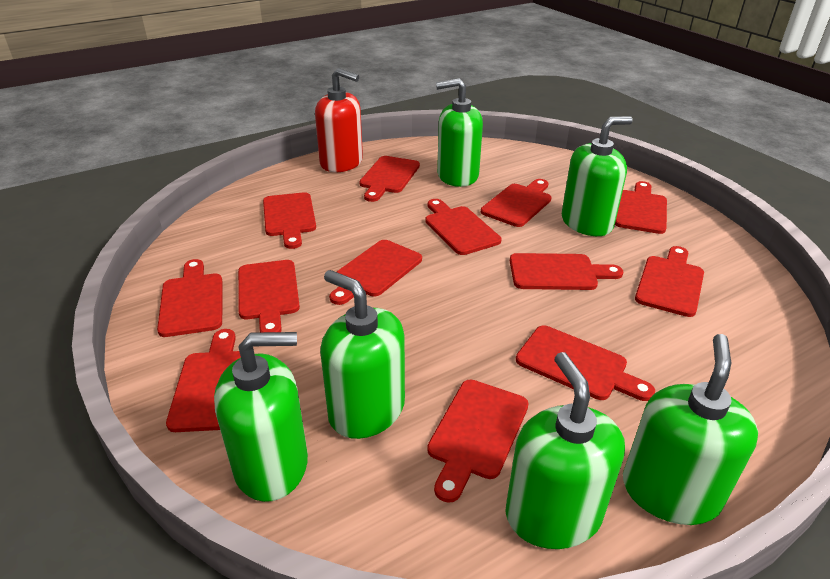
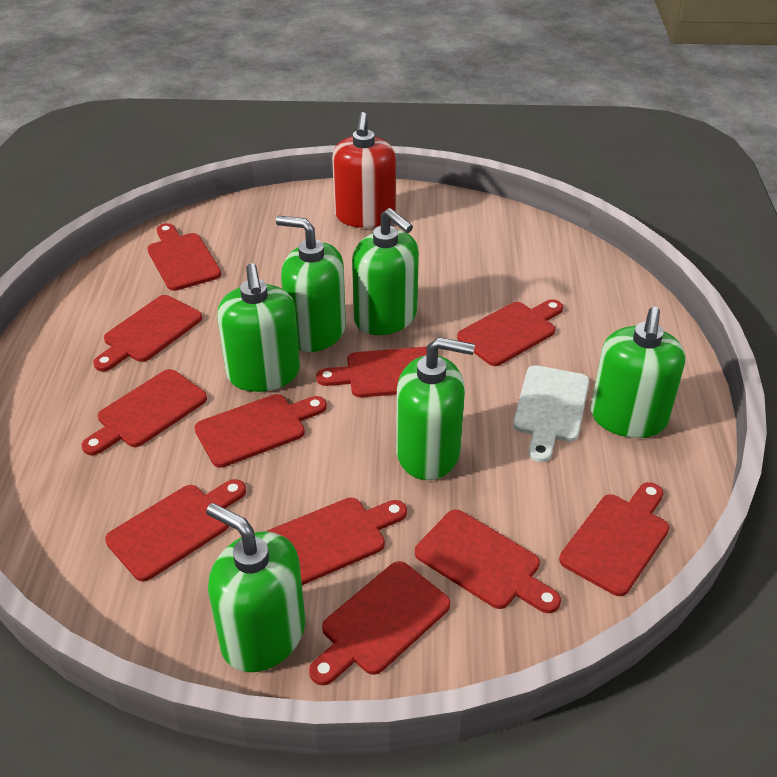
red cutting board: 13 -> 11
white cutting board: 0 -> 1

